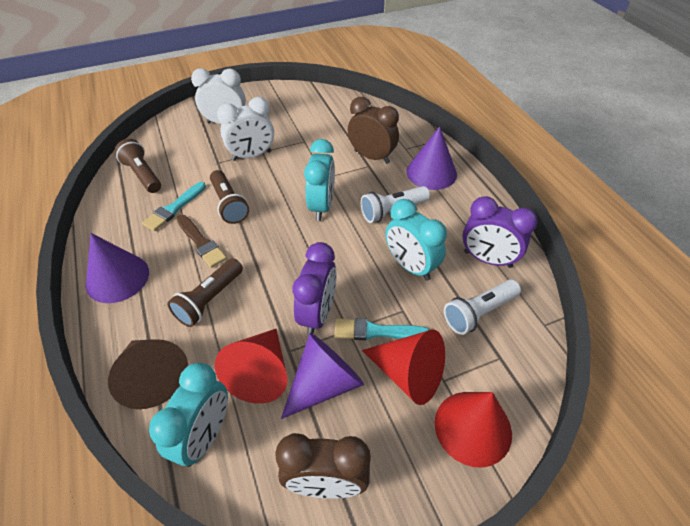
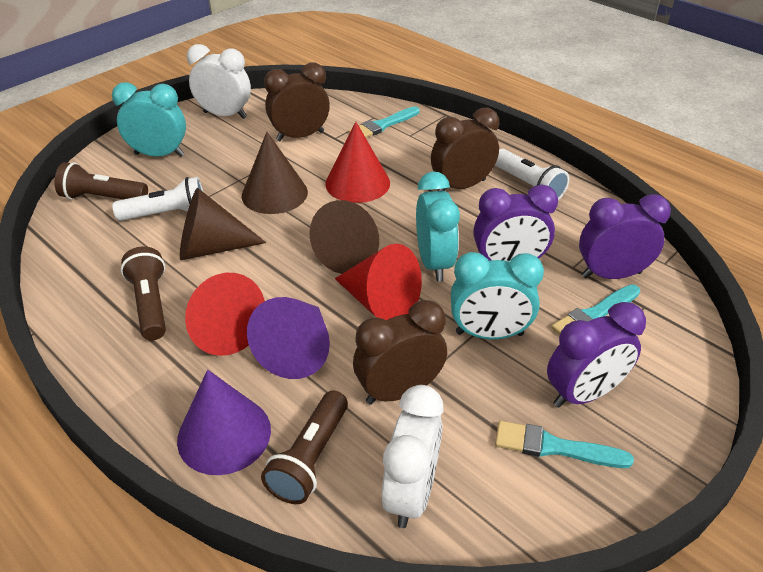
brown brush: 1 -> 0
brown clock: 2 -> 3
brown cone: 1 -> 3
purple clock: 2 -> 3
purple cone: 3 -> 2
turquoise brush: 2 -> 3

